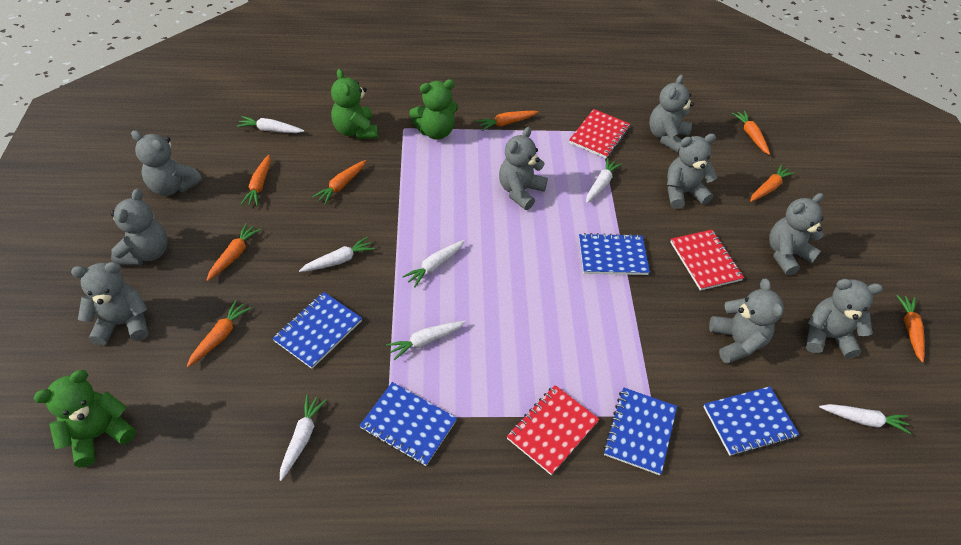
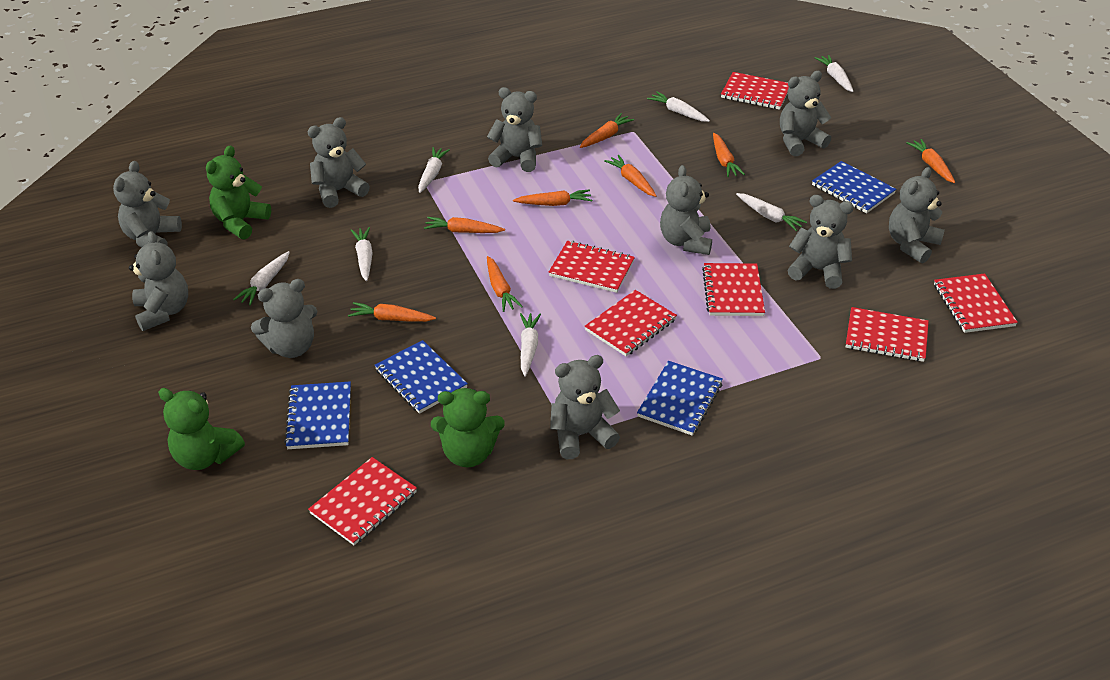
blue notebook: 5 -> 4
grey teddy bear: 9 -> 10
red notebook: 3 -> 7

